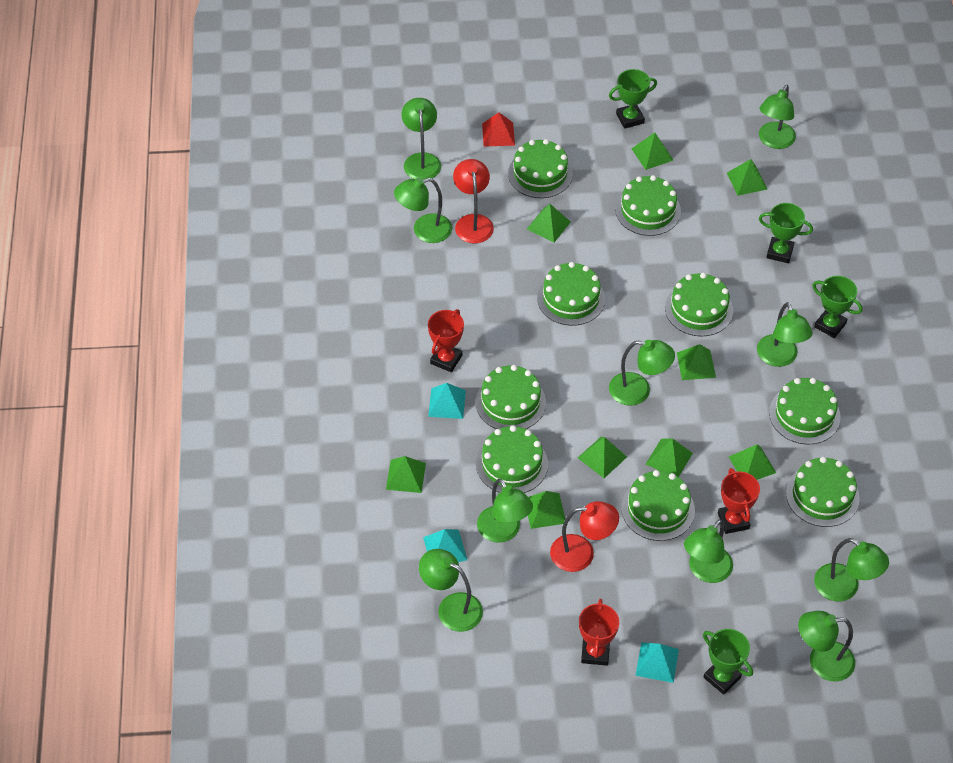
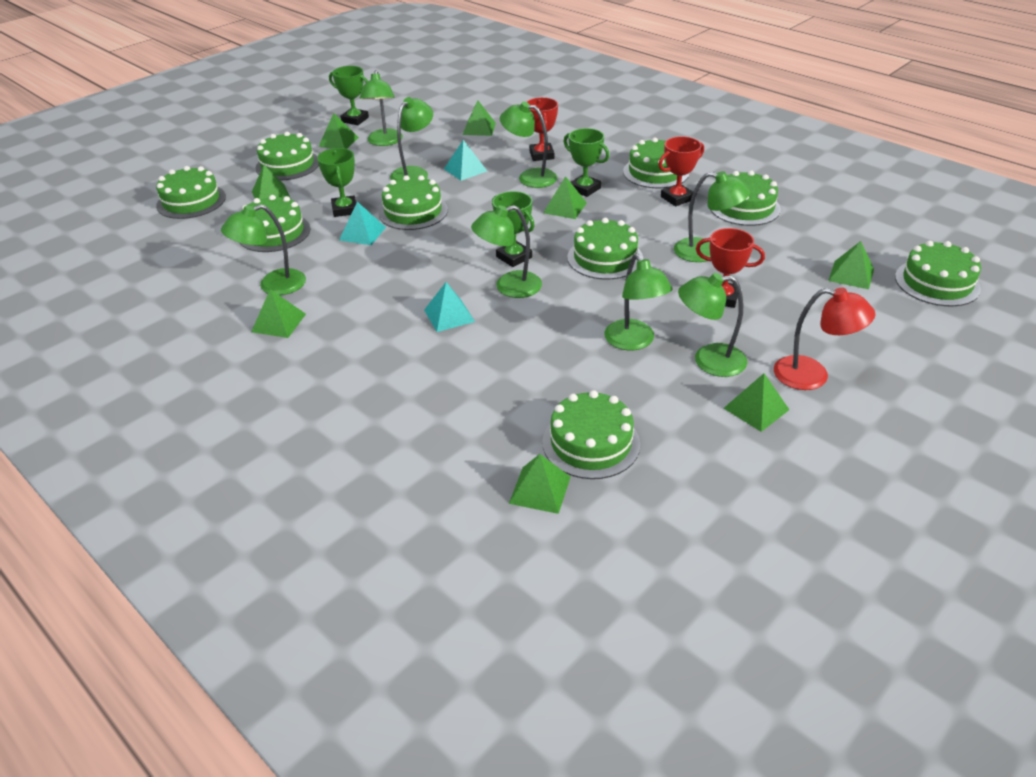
green lamp: 10 -> 8
green pyramid: 9 -> 8
red lamp: 2 -> 1
red pyramid: 1 -> 0

